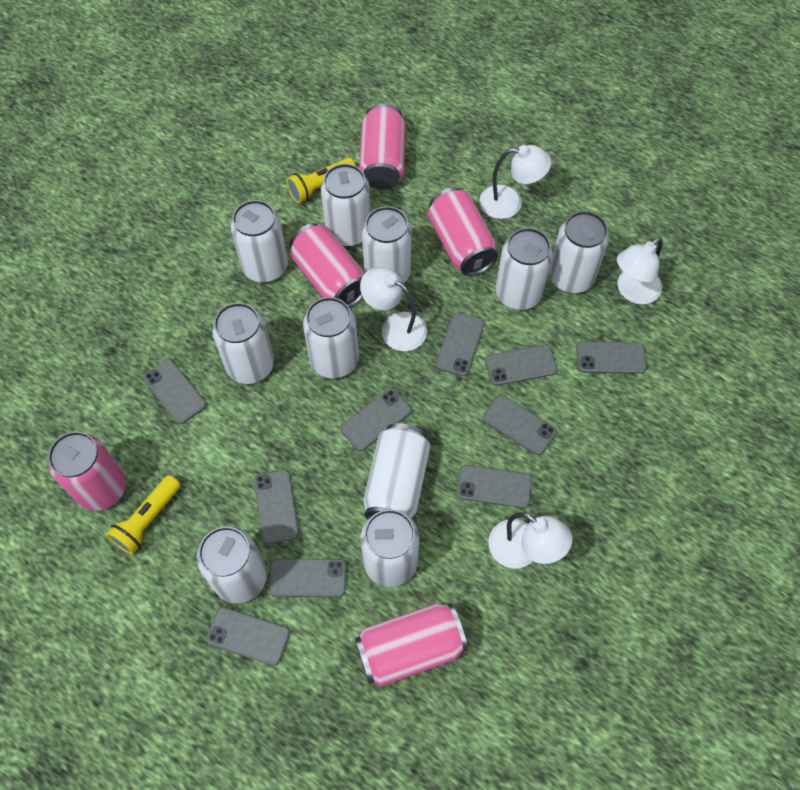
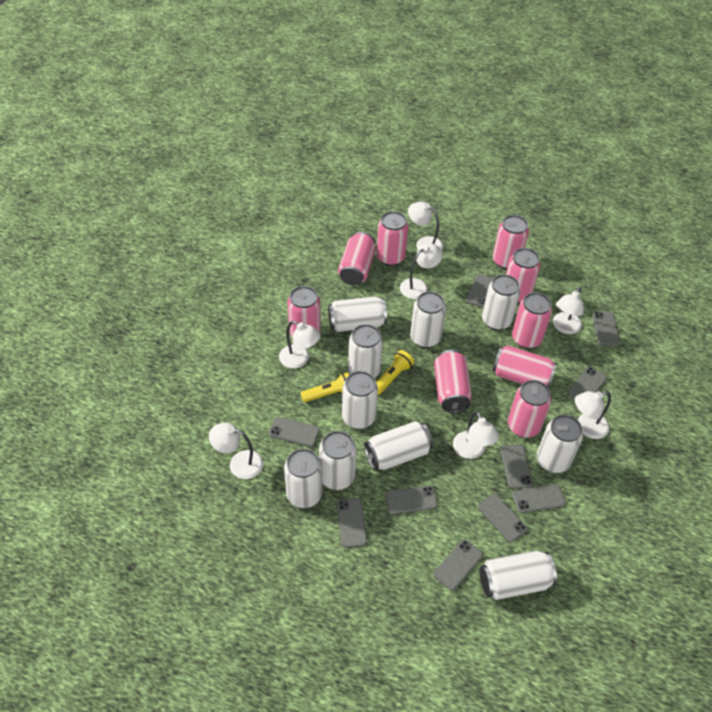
pink can: 5 -> 9
white lamp: 4 -> 7

